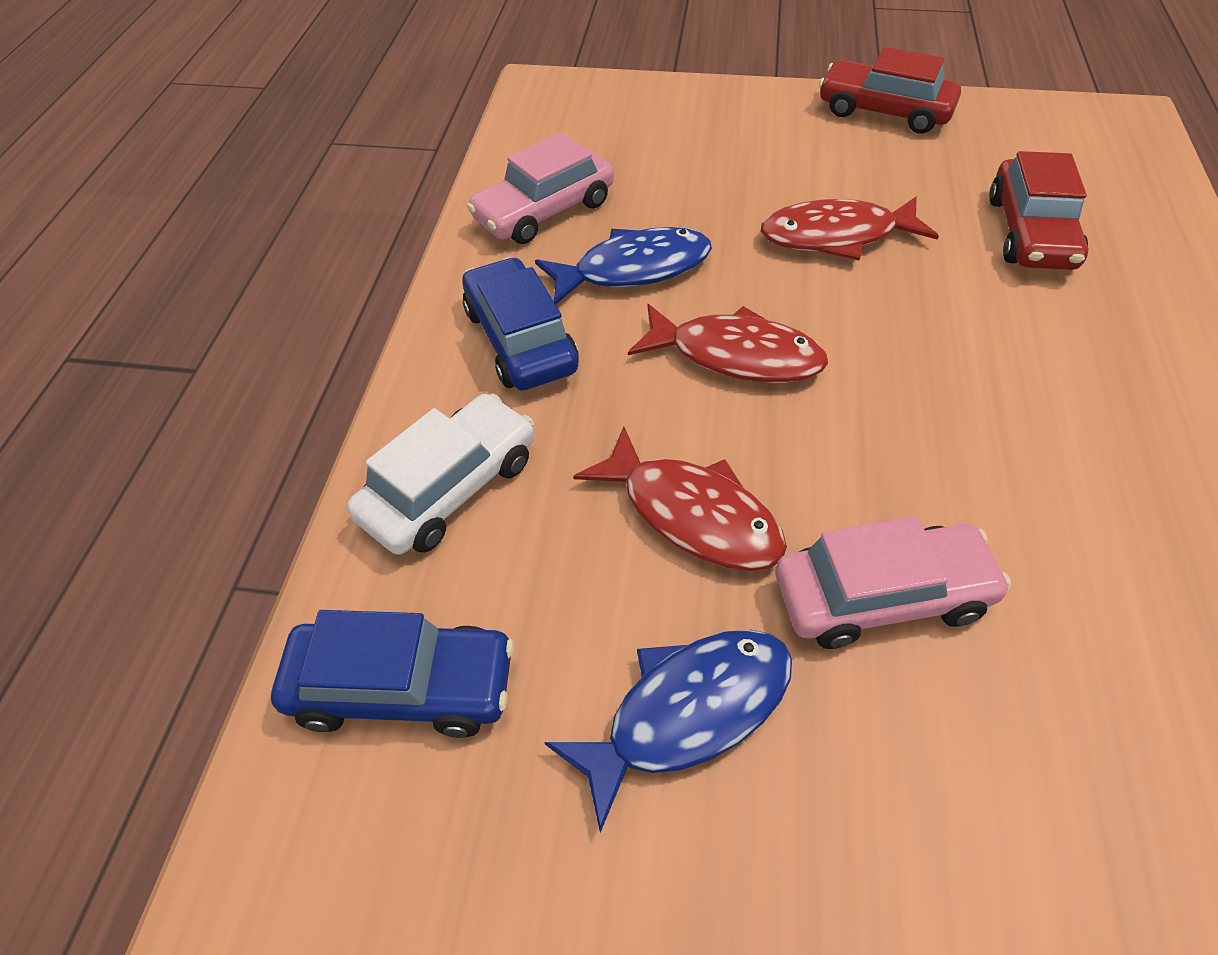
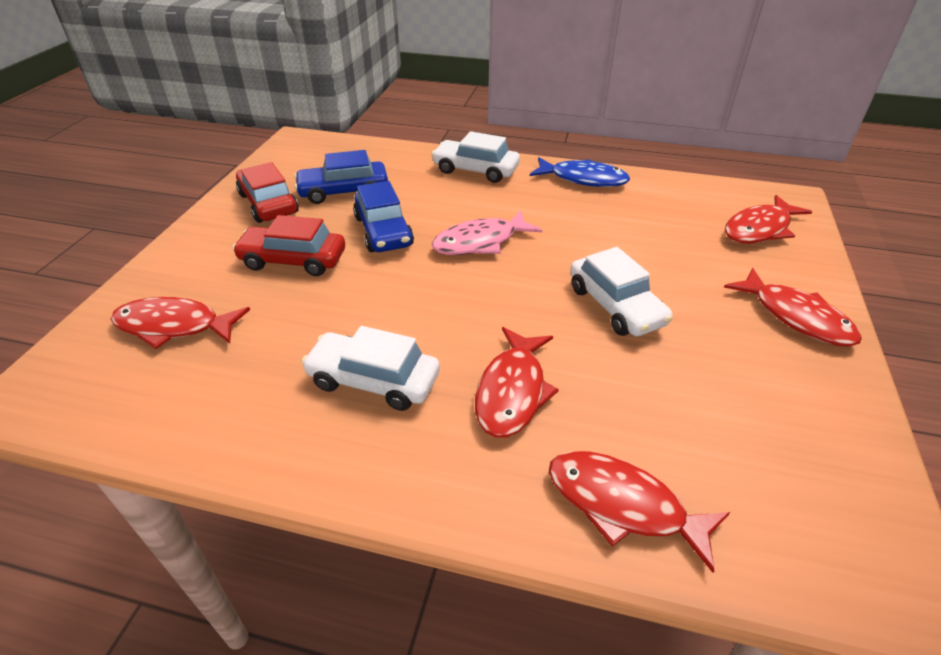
blue fish: 2 -> 1
pink car: 2 -> 0
pink fish: 0 -> 1
red fish: 3 -> 5
white car: 1 -> 3

